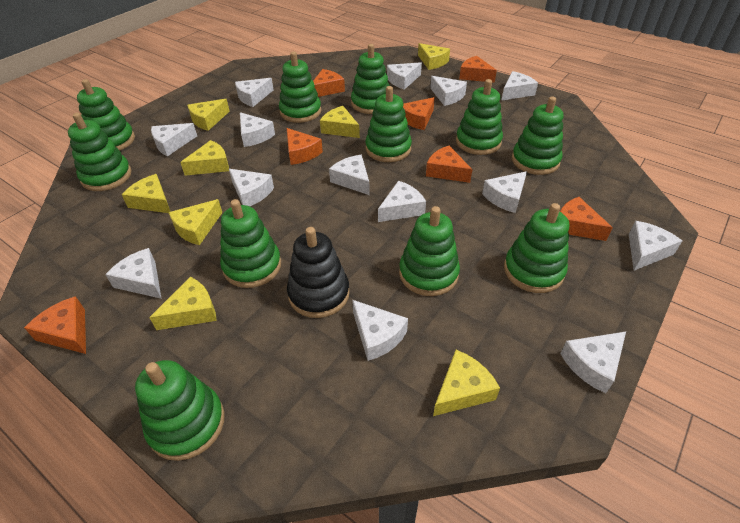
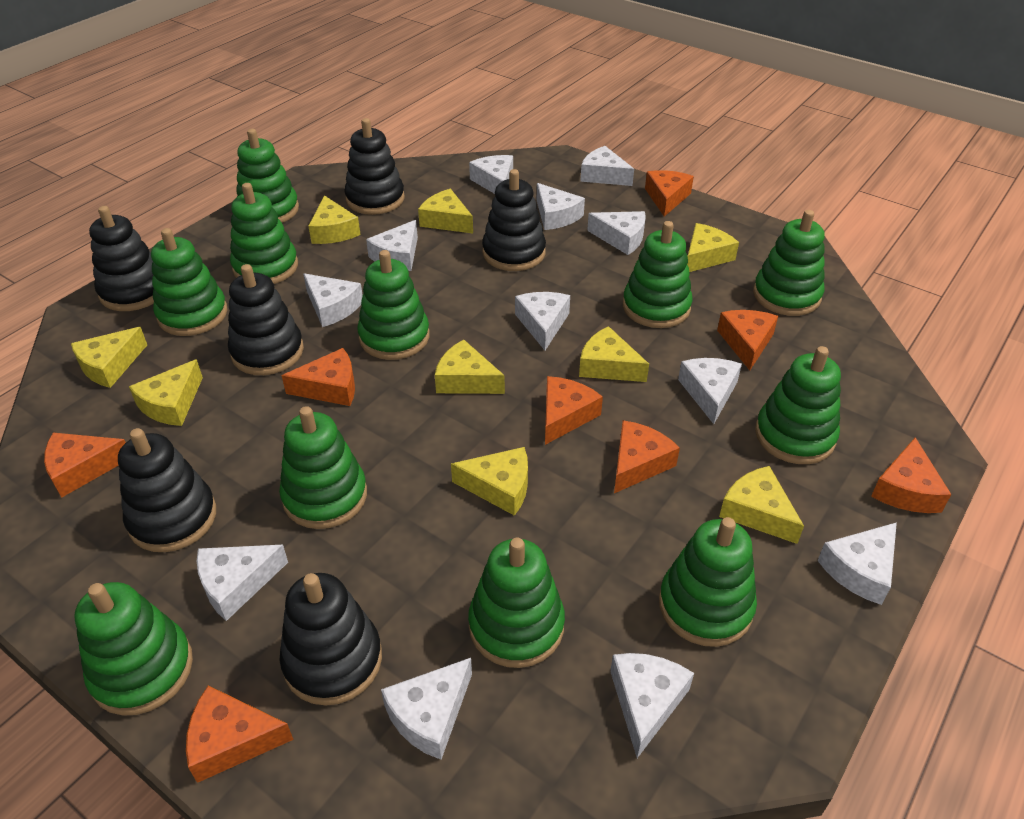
black stacking toy: 1 -> 6
orange cheese: 7 -> 8
white cheese: 14 -> 12
yellow cheese: 8 -> 9

